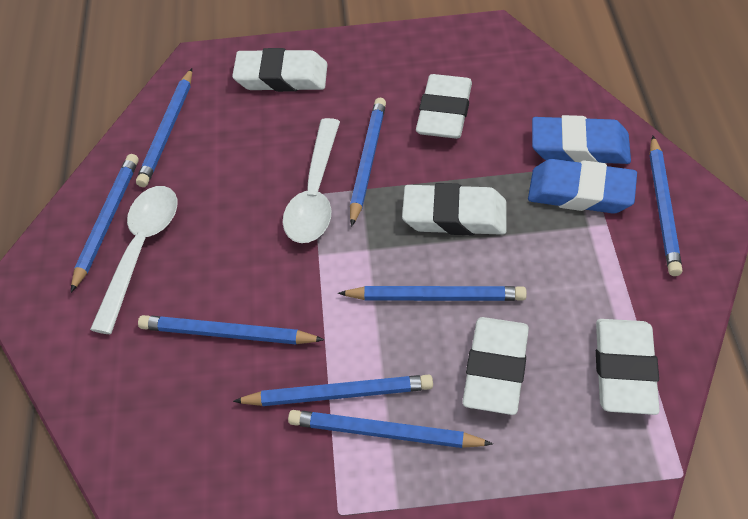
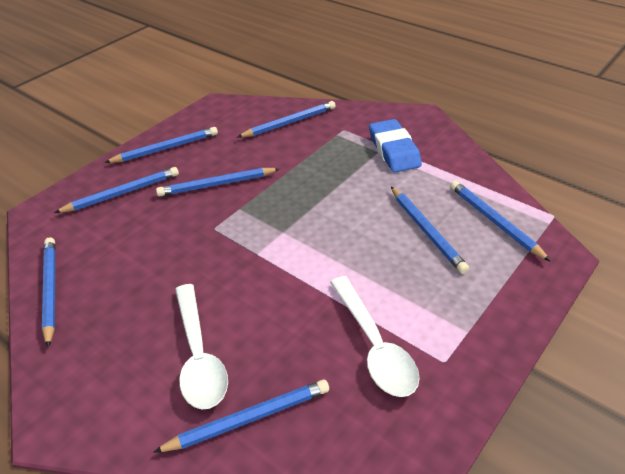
blue eraser: 2 -> 1
white eraser: 5 -> 0

